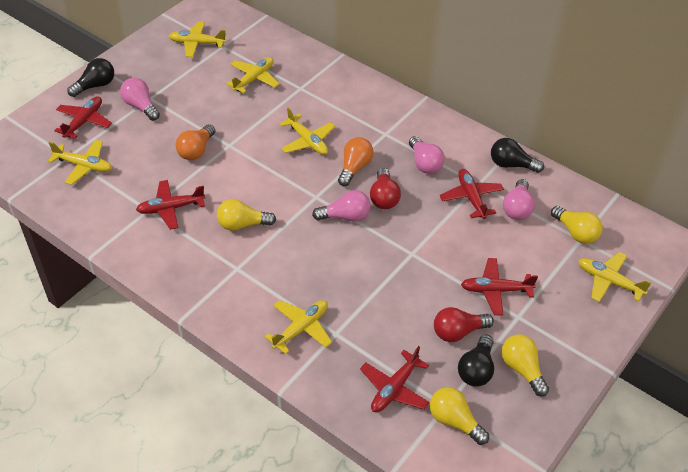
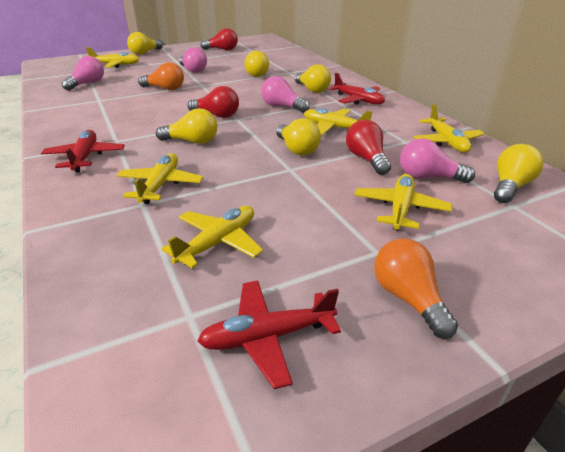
black light bulb: 3 -> 0
red light bulb: 2 -> 3
red plane: 5 -> 3
yellow light bulb: 4 -> 6

